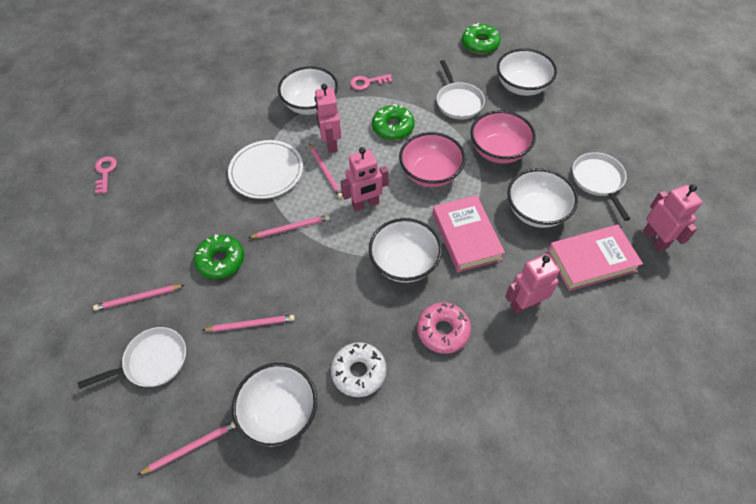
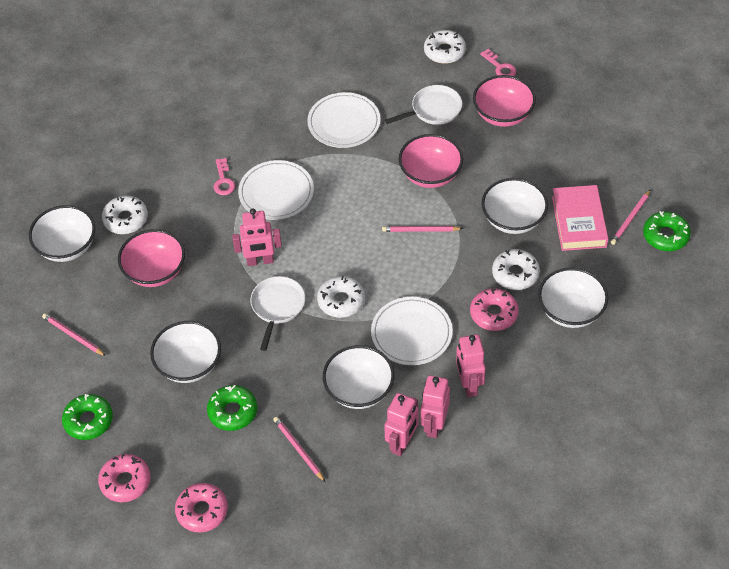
pink book: 2 -> 1
pink bowl: 2 -> 3
pink donut: 1 -> 3
pink pencil: 5 -> 4
white donut: 1 -> 4
white pan: 3 -> 2
white plate: 1 -> 3

